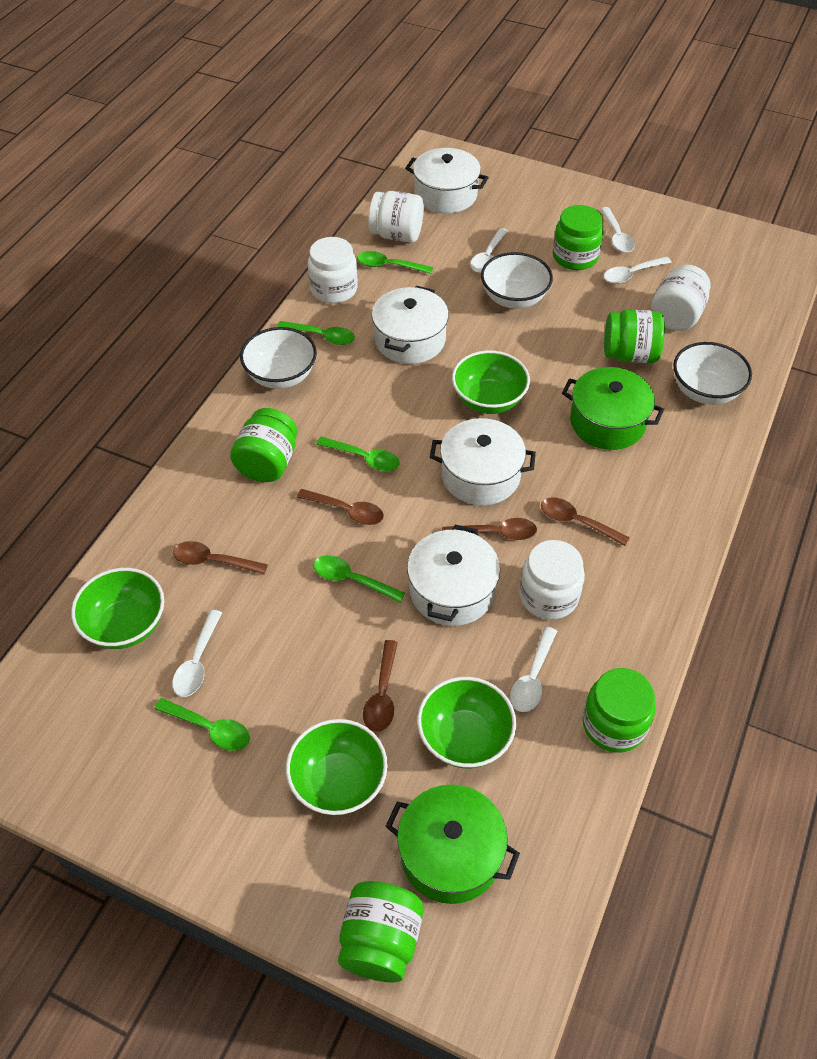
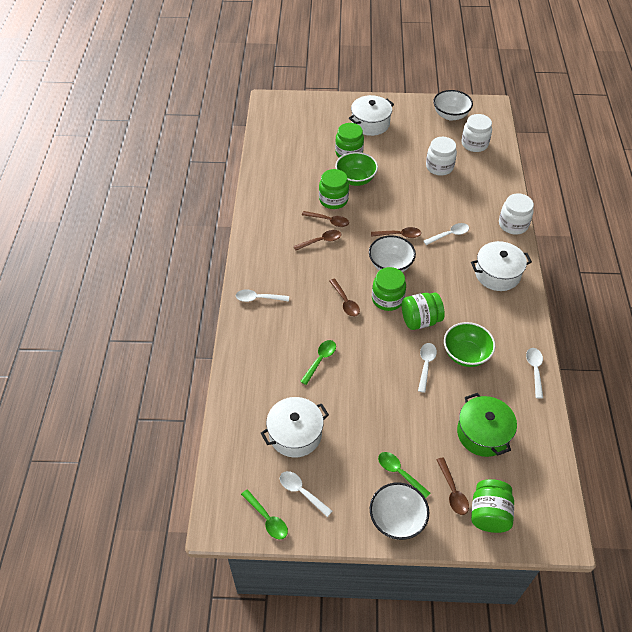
green bowl: 4 -> 2
green pot: 2 -> 1
green spoon: 5 -> 3
white jar: 4 -> 3
white pot: 4 -> 3

